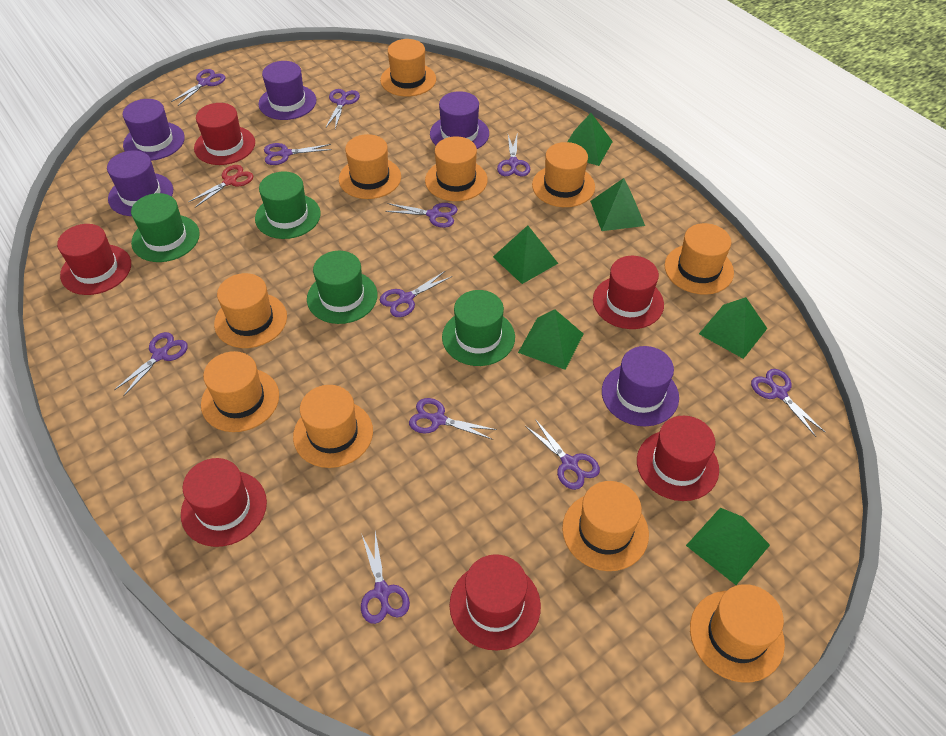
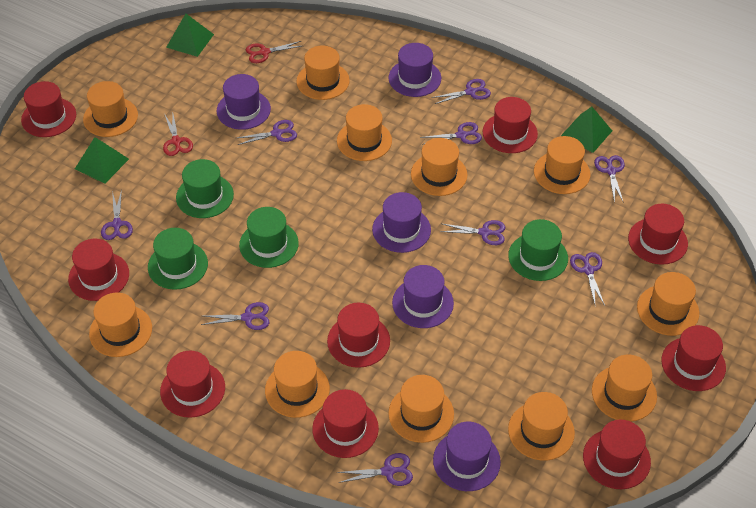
green pyramid: 6 -> 3
orange hat: 10 -> 11
purple scissors: 11 -> 9
red hat: 6 -> 9
red scissors: 1 -> 2

